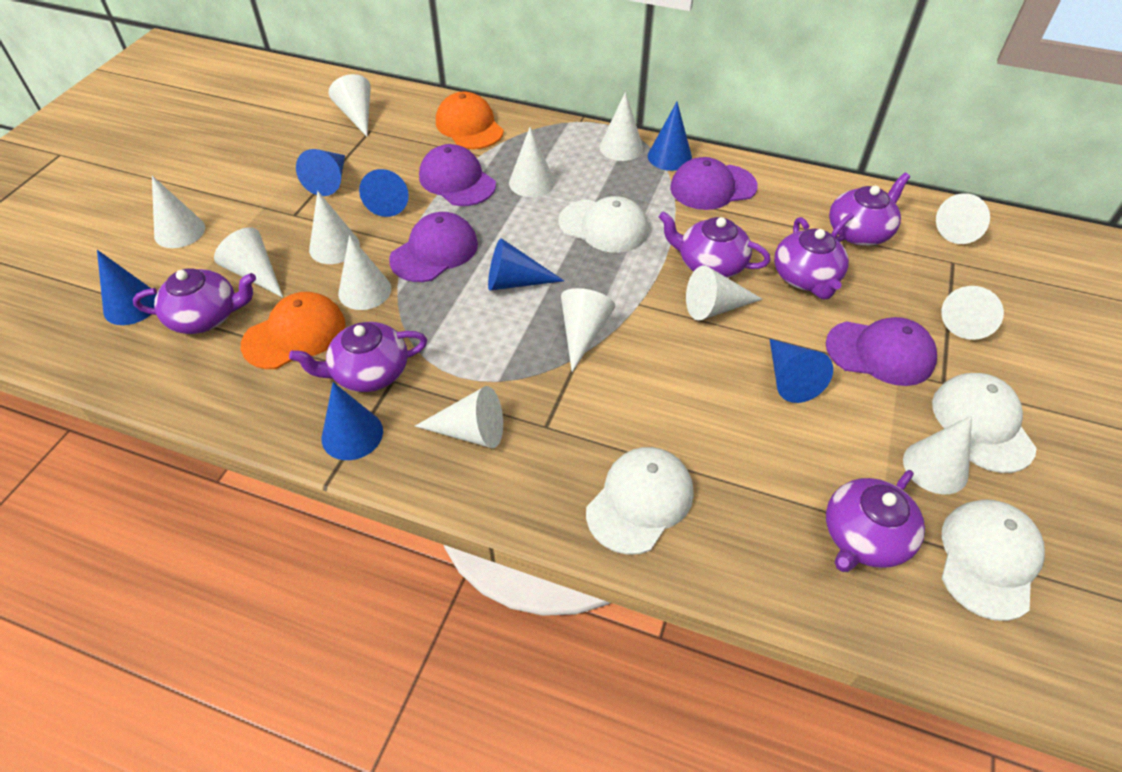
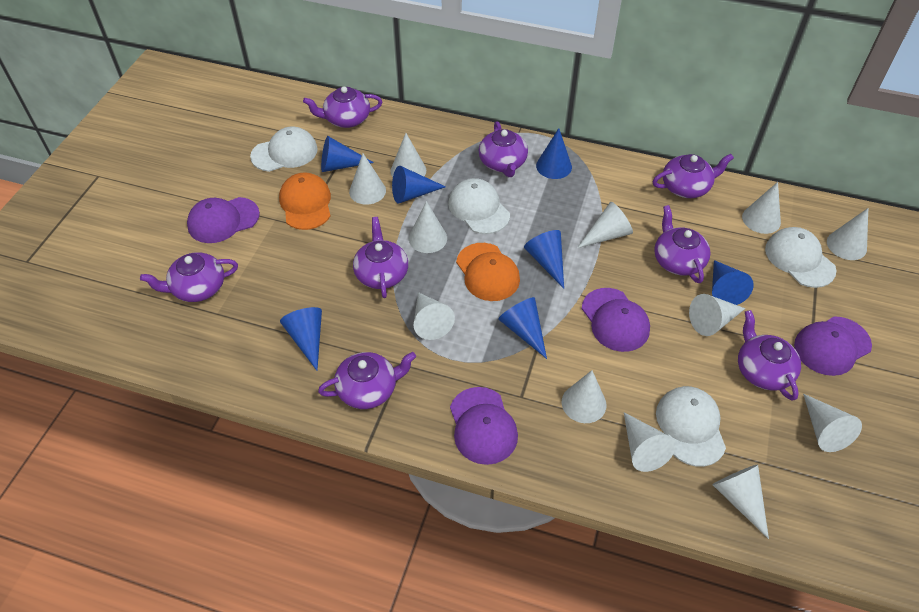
purple teapot: 6 -> 8
white cone: 13 -> 12

